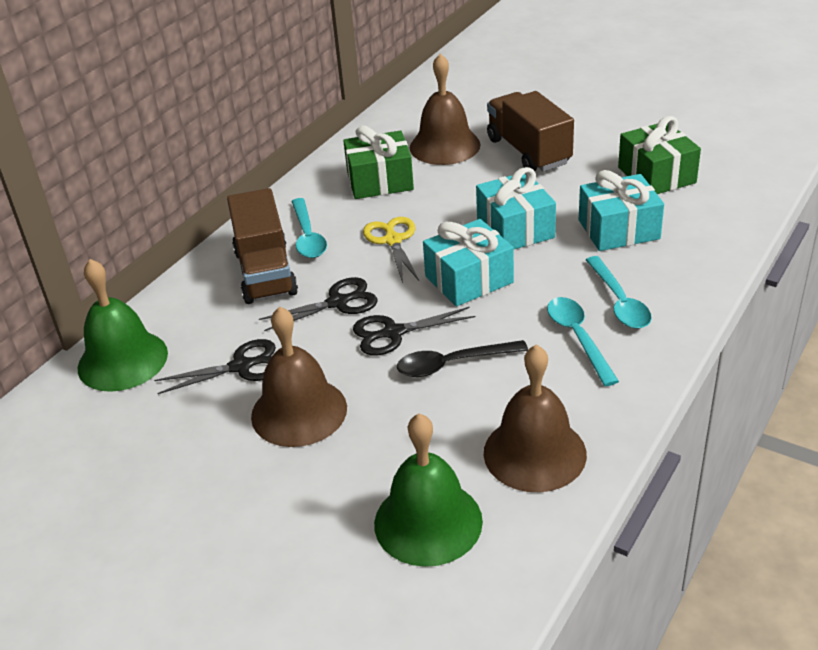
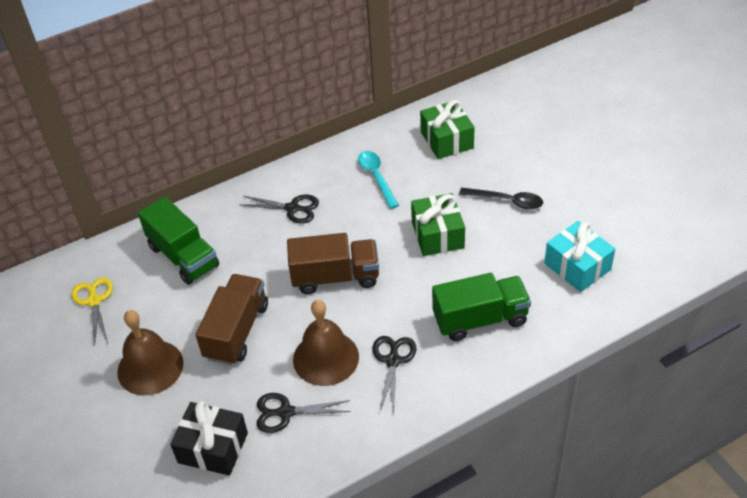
black gift: 0 -> 1
brown bell: 3 -> 2
green bell: 2 -> 0
green truck: 0 -> 2
turquoise gift: 3 -> 1
turquoise spoon: 3 -> 1

